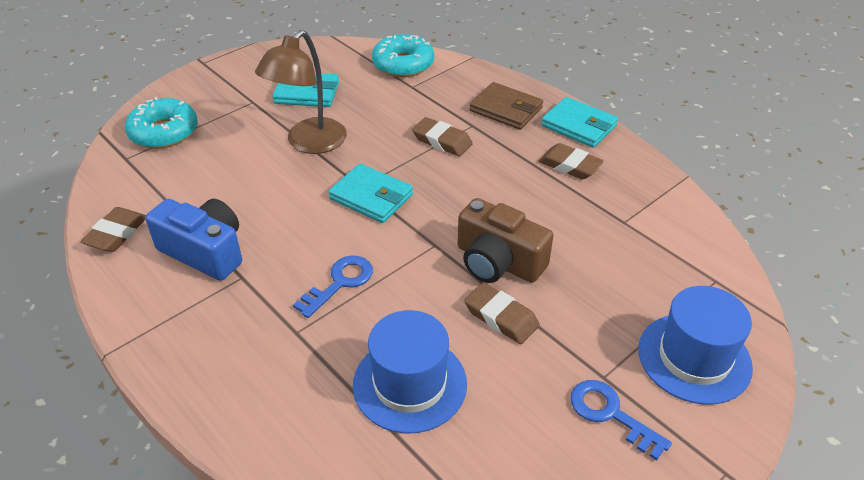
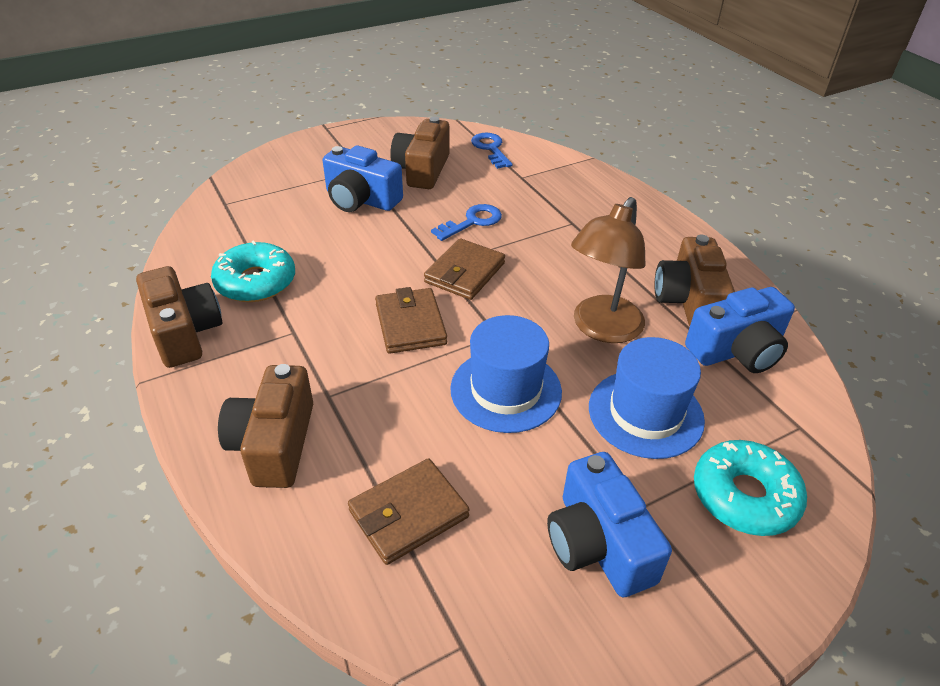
blue camera: 1 -> 3
brown camera: 1 -> 4
brown eraser: 4 -> 0
brown wallet: 1 -> 3
turquoise wallet: 3 -> 0

